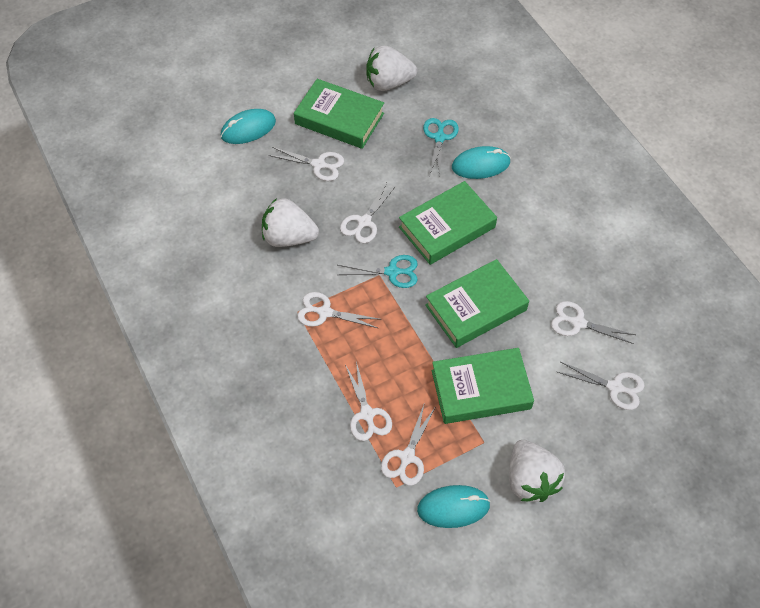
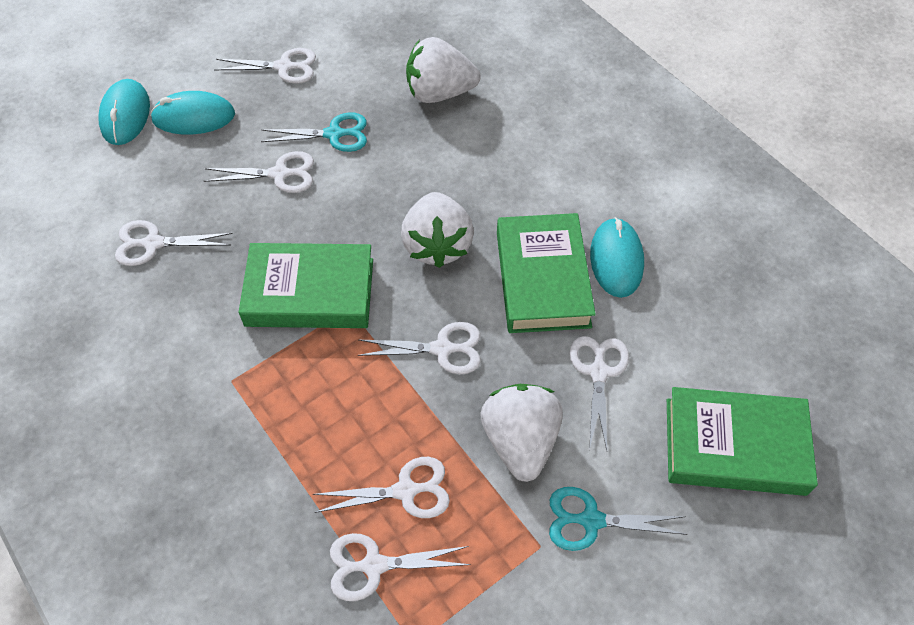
green book: 4 -> 3

